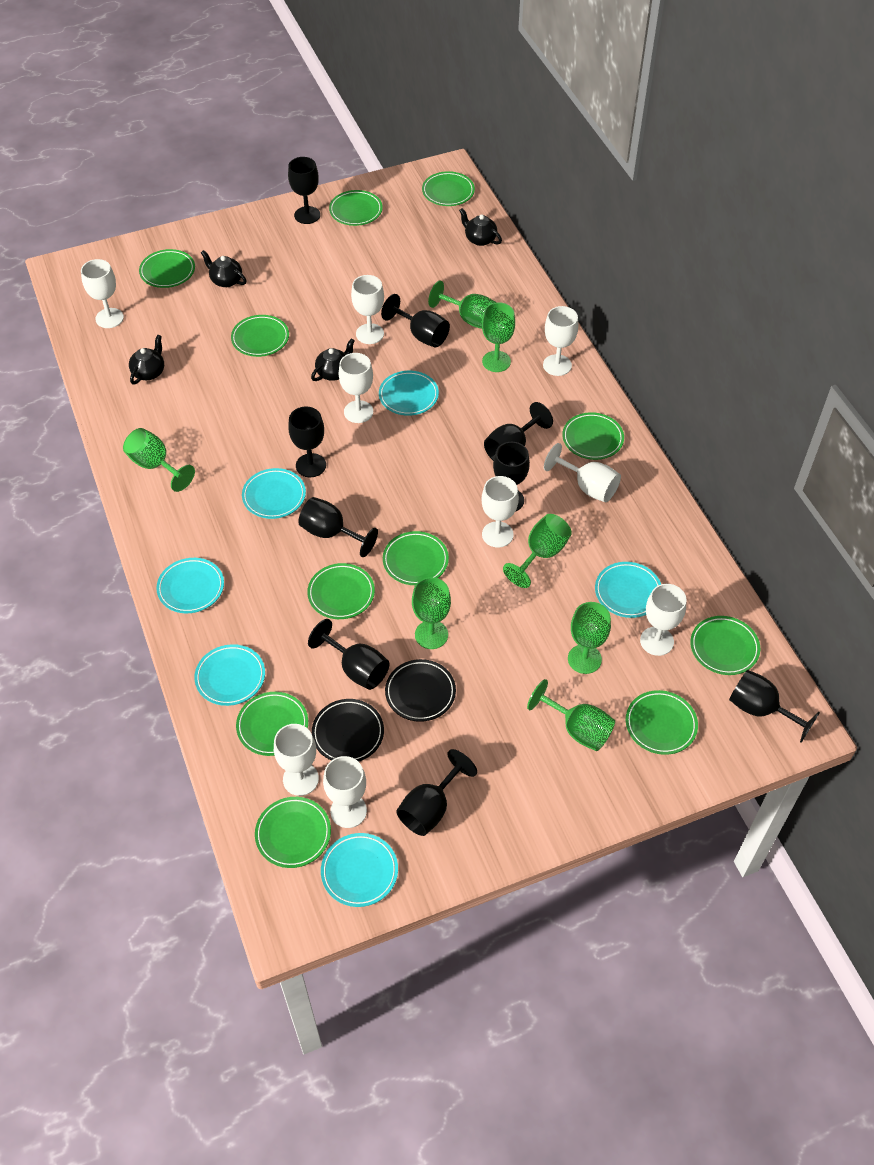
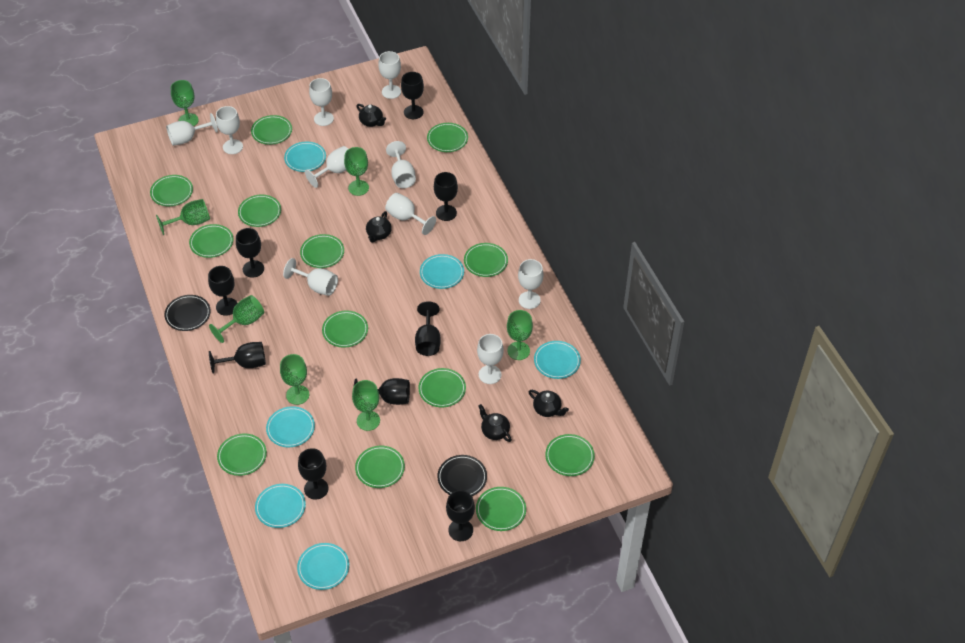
green plate: 11 -> 13
white goblet: 9 -> 10

